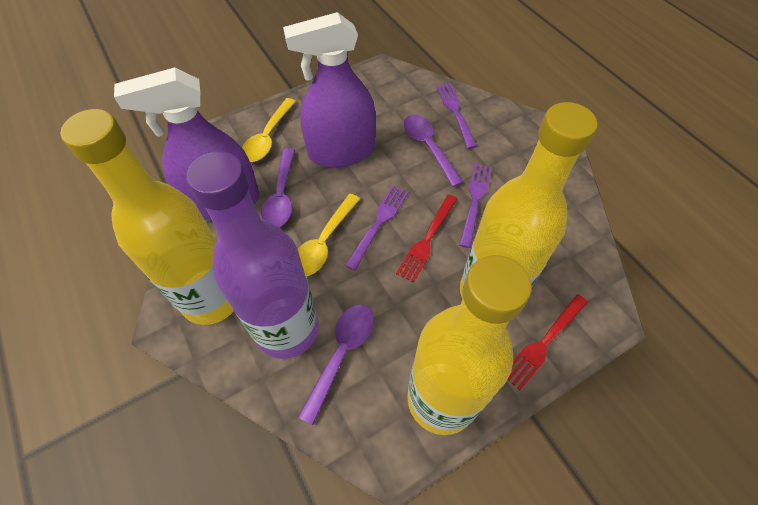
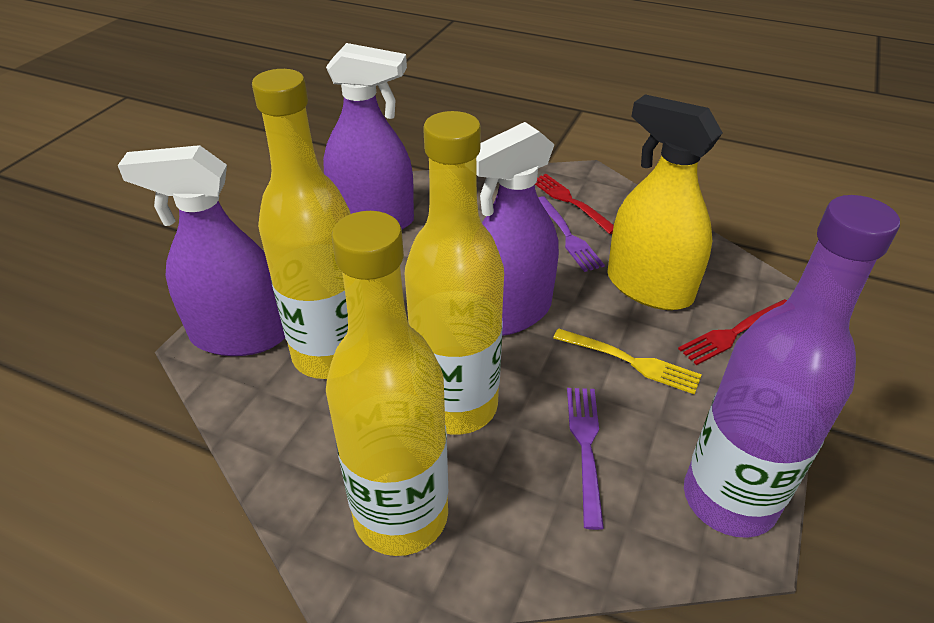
purple fork: 3 -> 2
purple spoon: 3 -> 0
purple spray bottle: 2 -> 3
yellow fork: 0 -> 1
yellow spoon: 2 -> 0
yellow spray bottle: 0 -> 1

